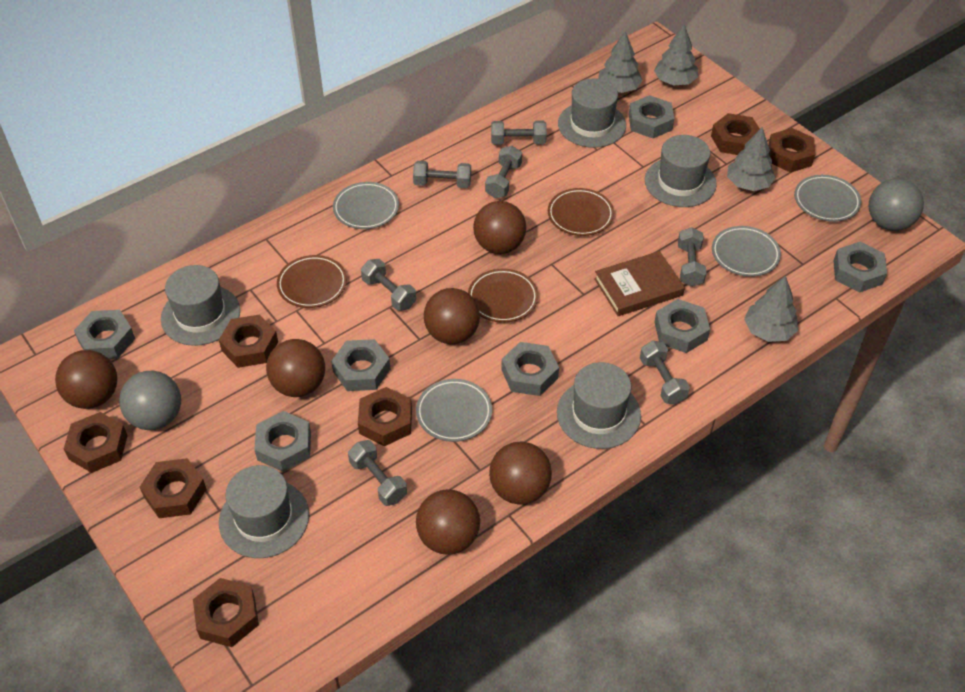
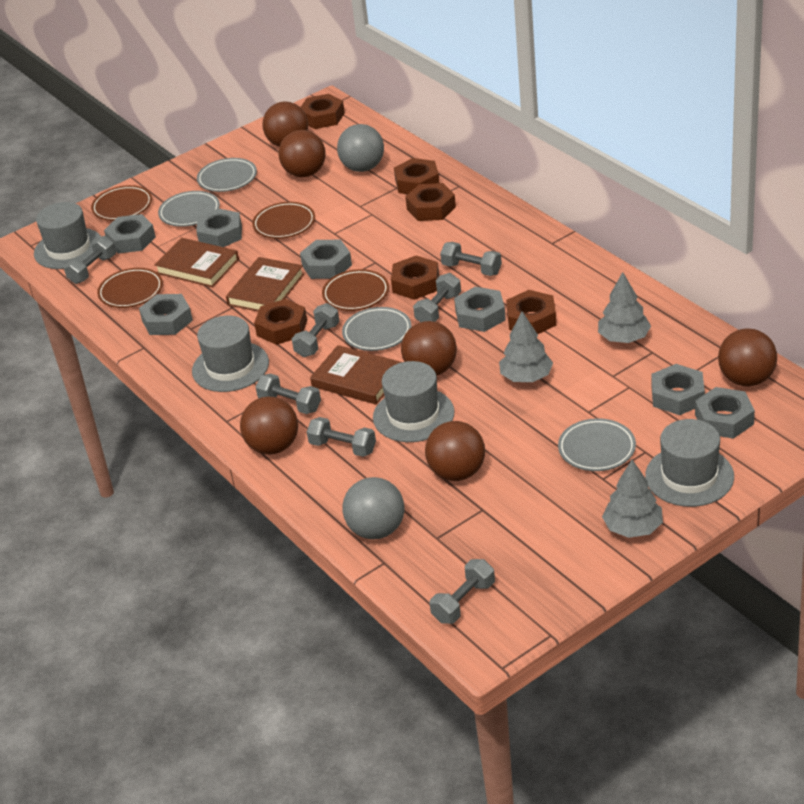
brown book: 1 -> 3
brown nut: 7 -> 6
brown plate: 3 -> 4
grey hat: 5 -> 4
grey tree: 4 -> 3

